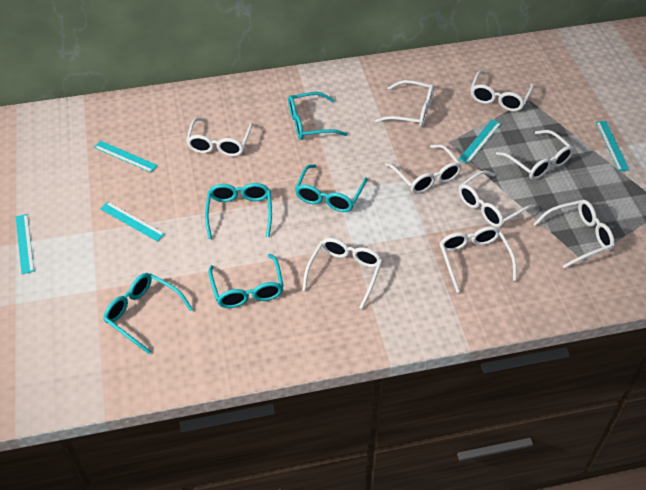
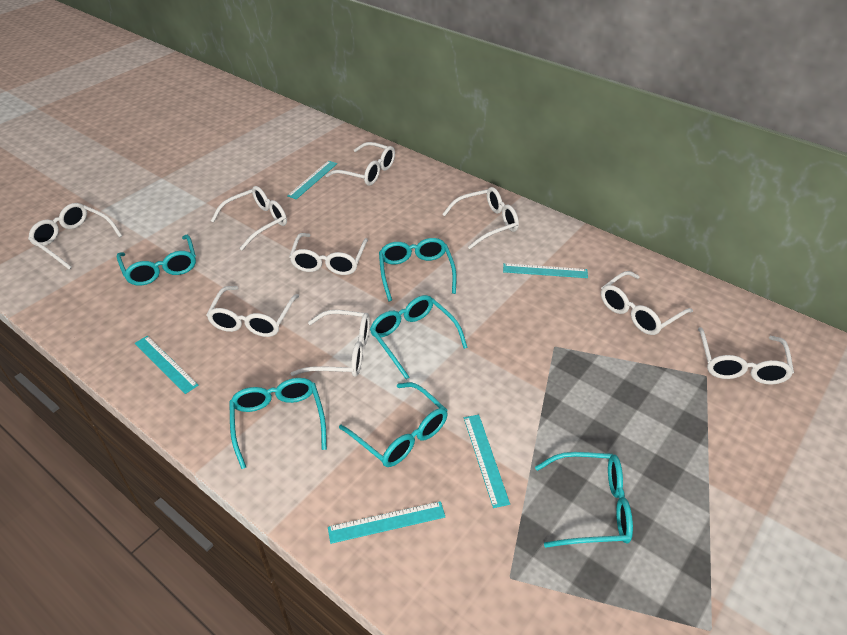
turquoise glasses: 5 -> 6

